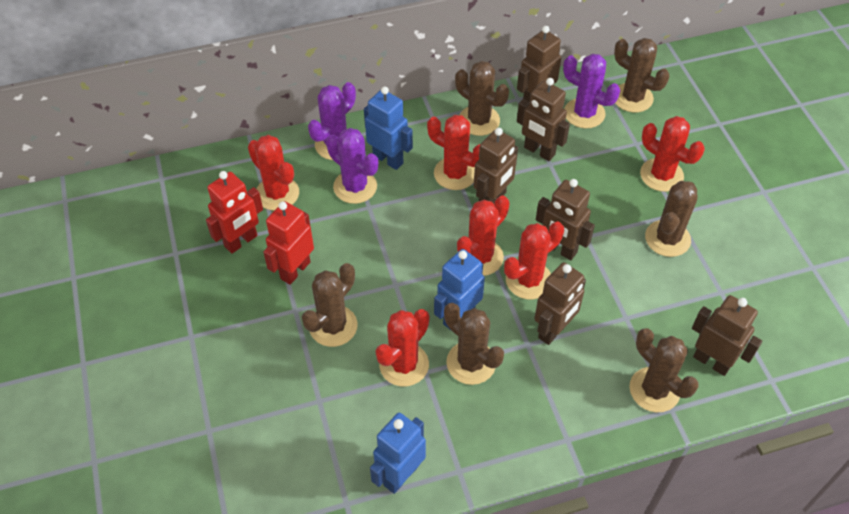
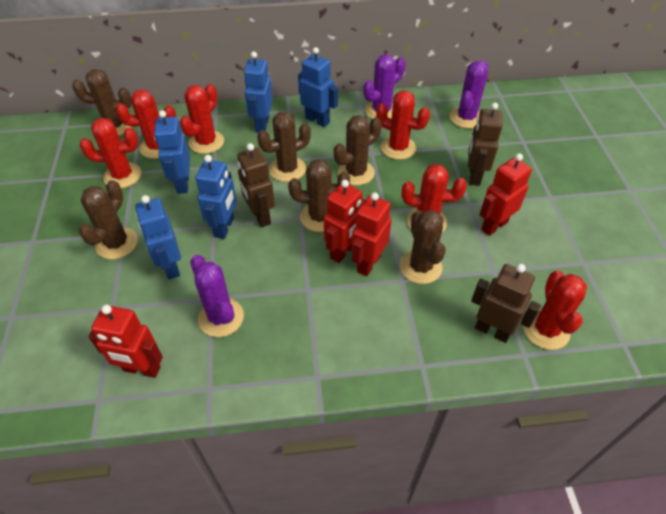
blue robot: 3 -> 5
brown robot: 6 -> 3
red robot: 2 -> 4

